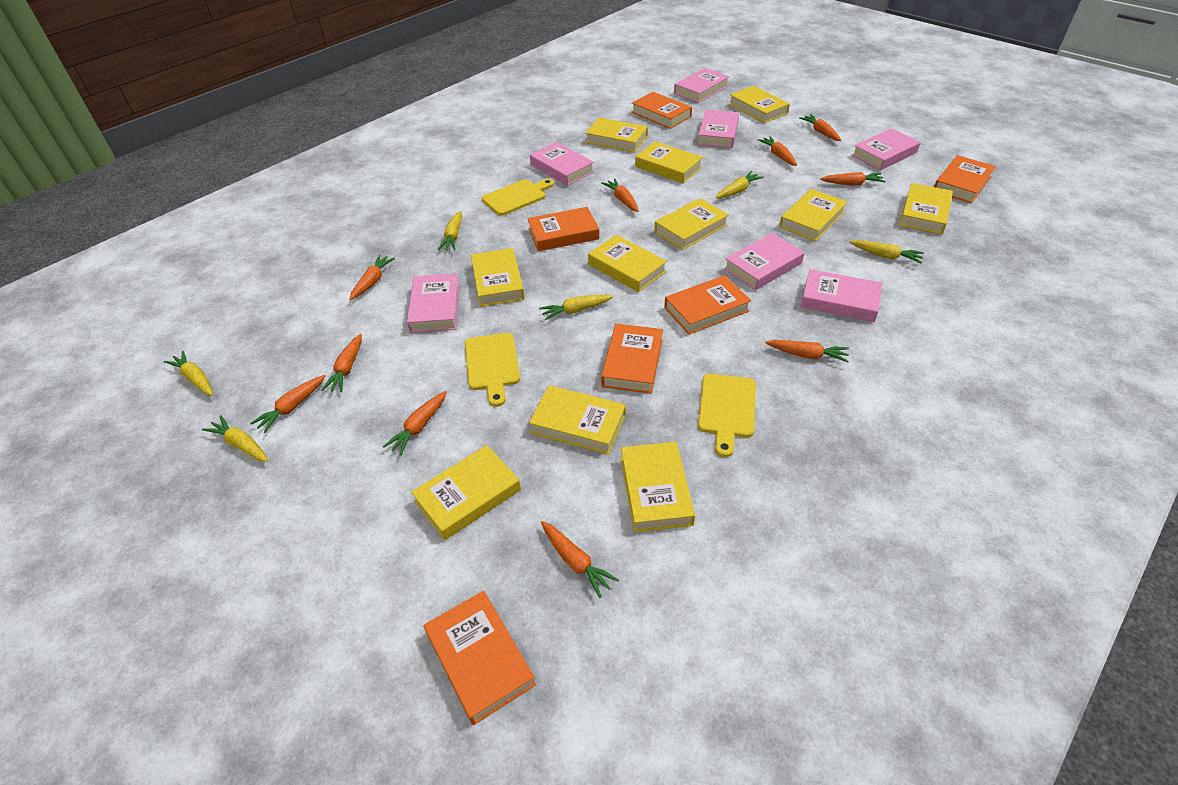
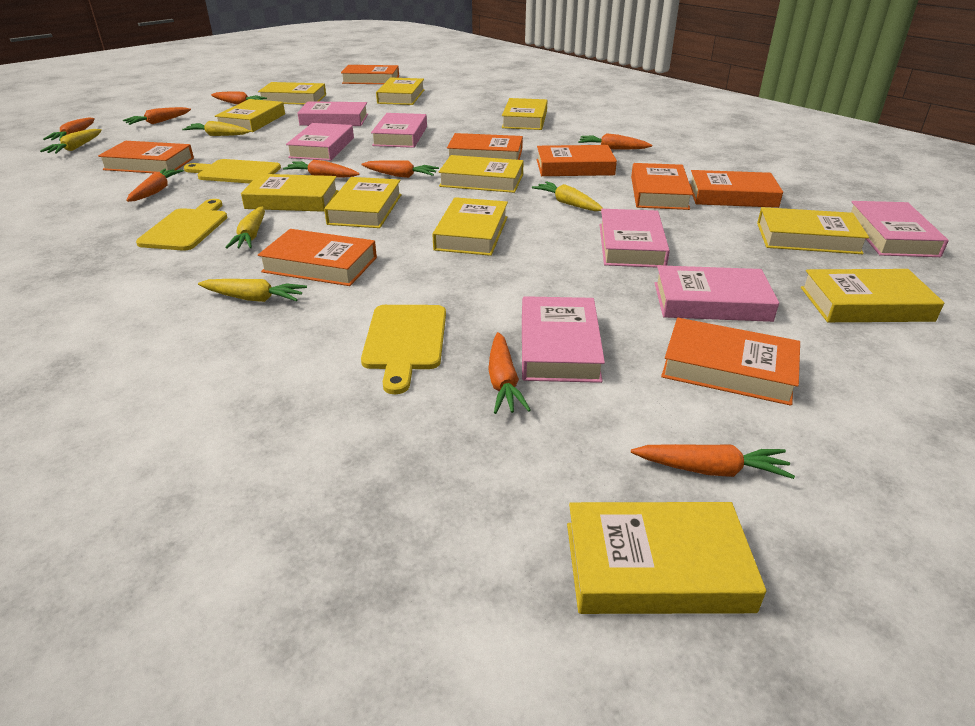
orange book: 6 -> 8
orange carrot: 10 -> 9
yellow carrot: 6 -> 5

